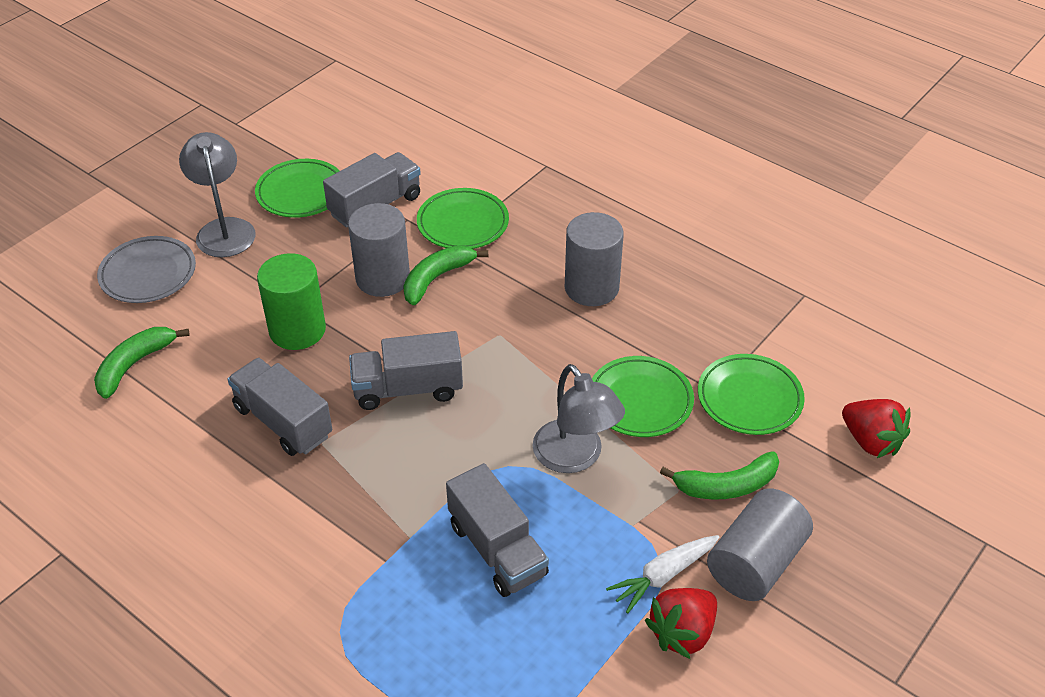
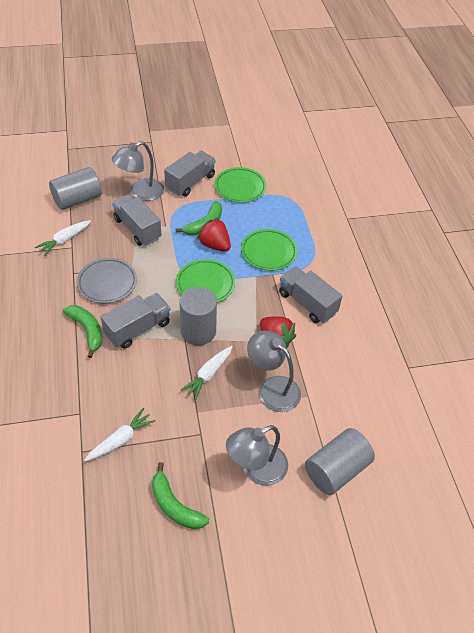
green cylinder: 1 -> 0
green plate: 4 -> 3
grey lamp: 2 -> 3
white carrot: 1 -> 3

